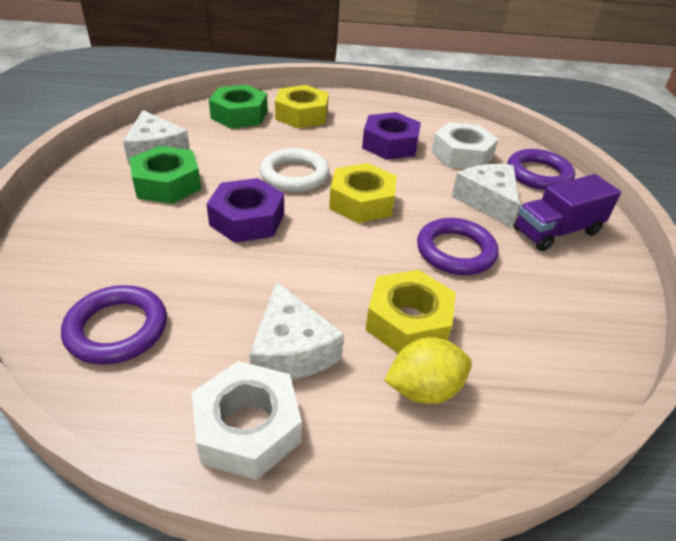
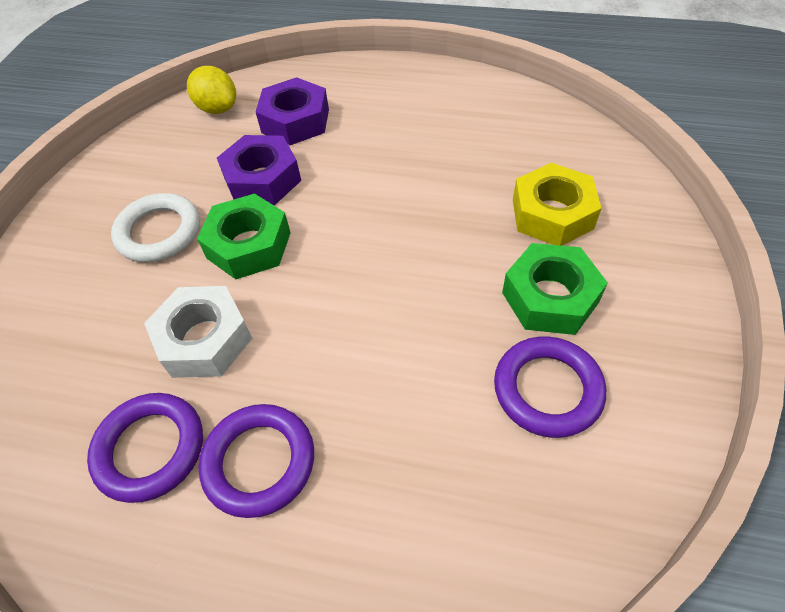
purple truck: 1 -> 0
white cheese: 3 -> 0
white nut: 2 -> 1
yellow nut: 3 -> 1

